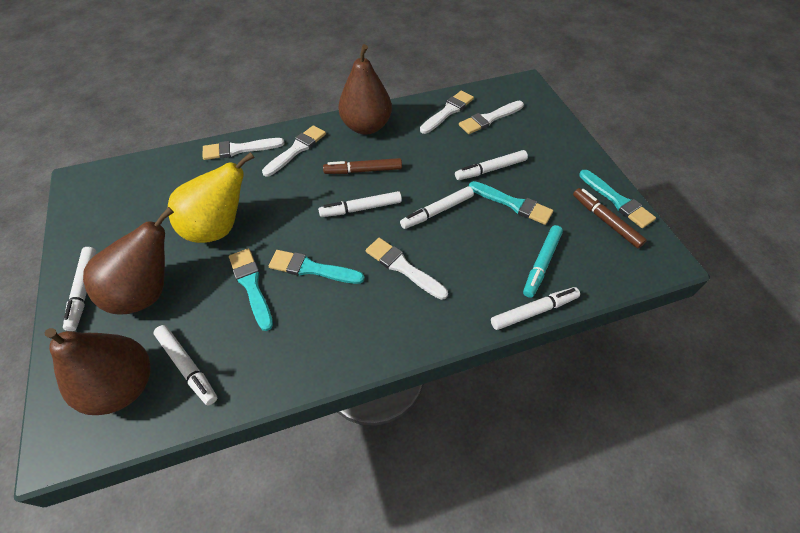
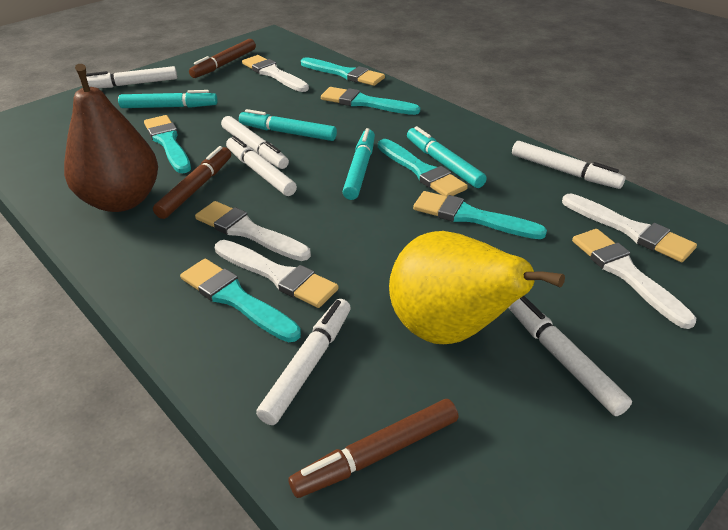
brown marker: 2 -> 3
brown pear: 3 -> 1
turquoise brush: 4 -> 6
turquoise marker: 1 -> 4

